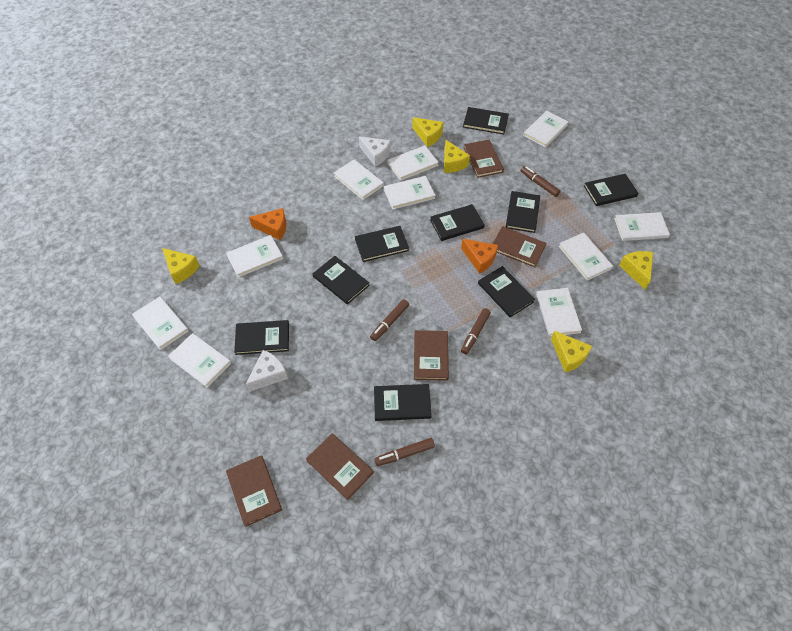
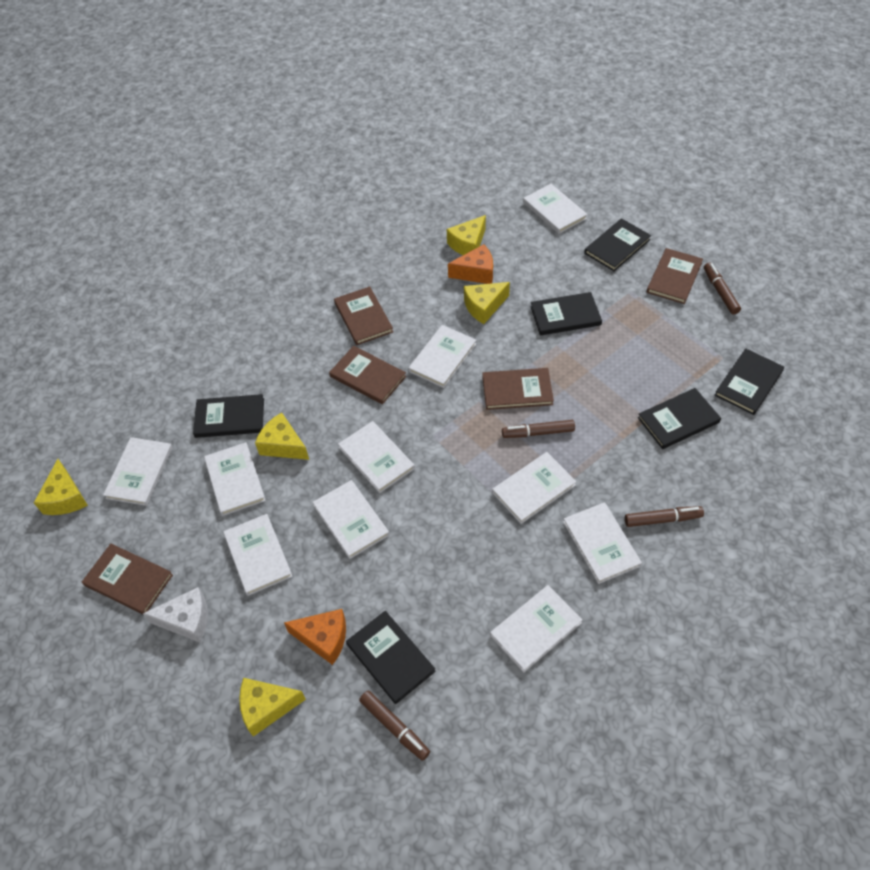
black book: 9 -> 6
white cheese: 2 -> 1

